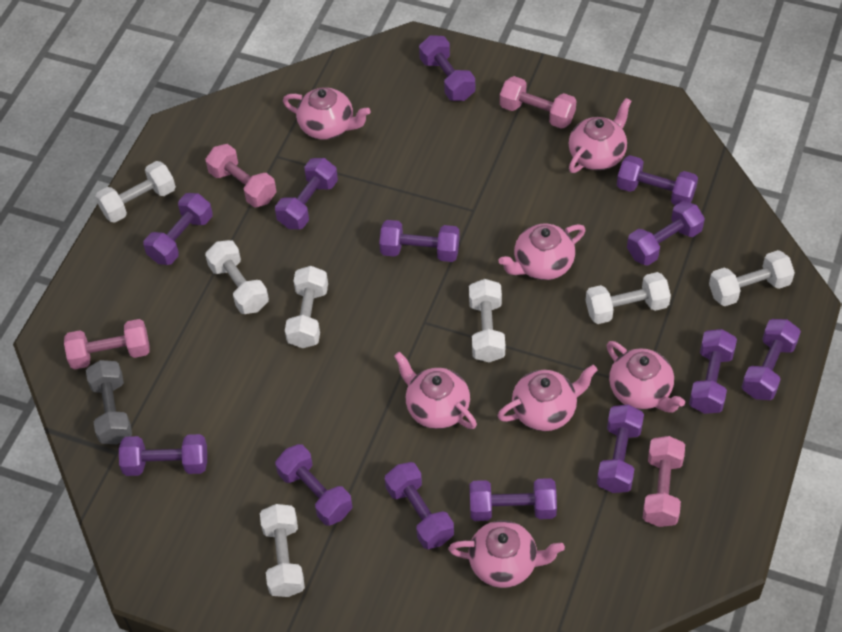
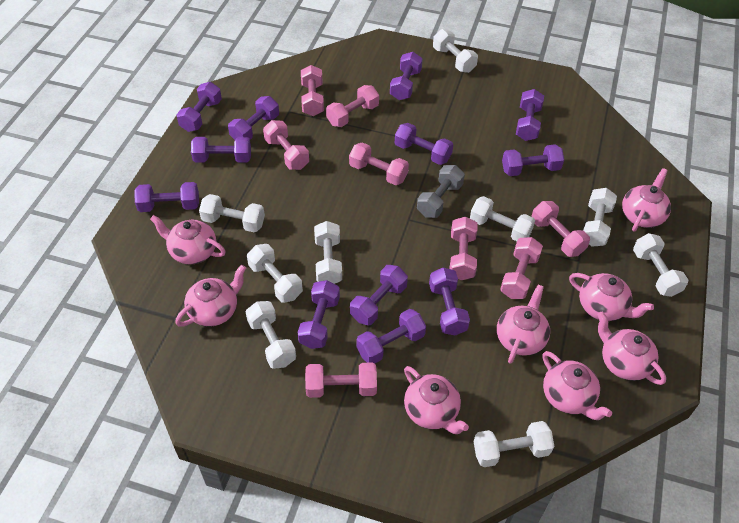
pink dumbbell: 4 -> 8
pink teapot: 7 -> 8
purple dumbbell: 13 -> 12
white dumbbell: 7 -> 9

